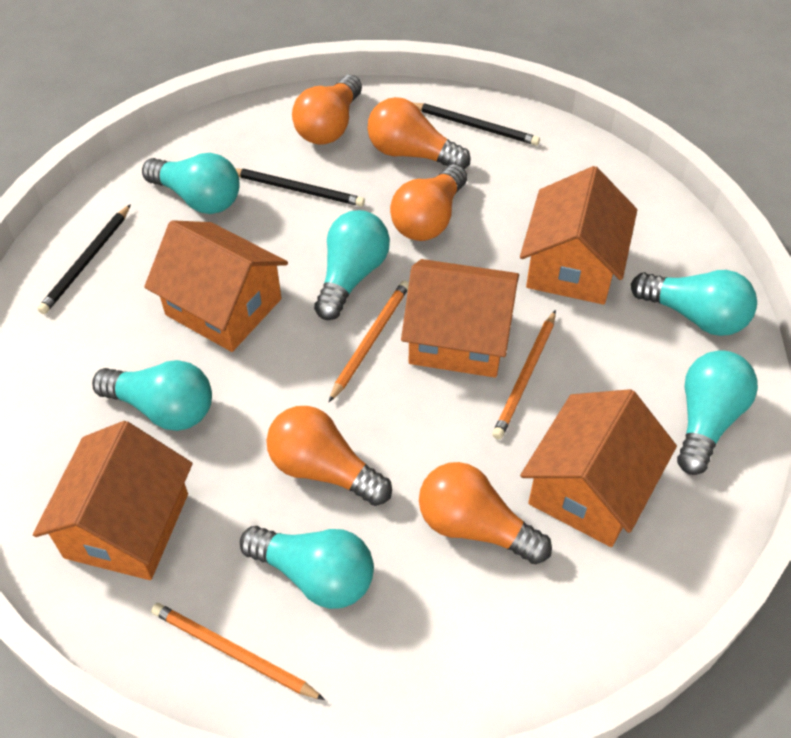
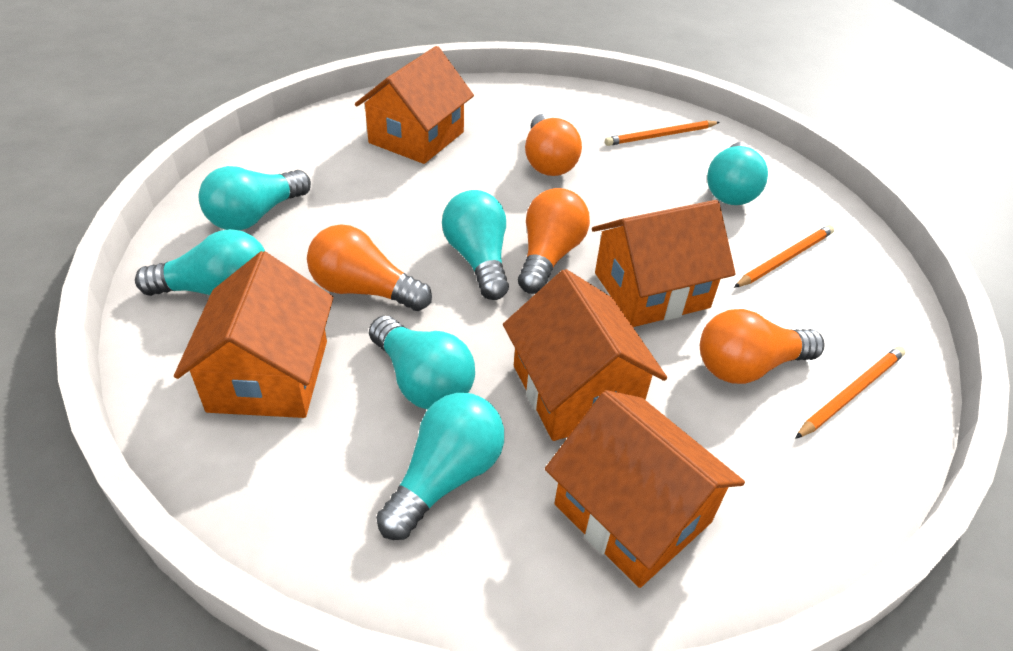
black pencil: 3 -> 0
orange light bulb: 5 -> 4

